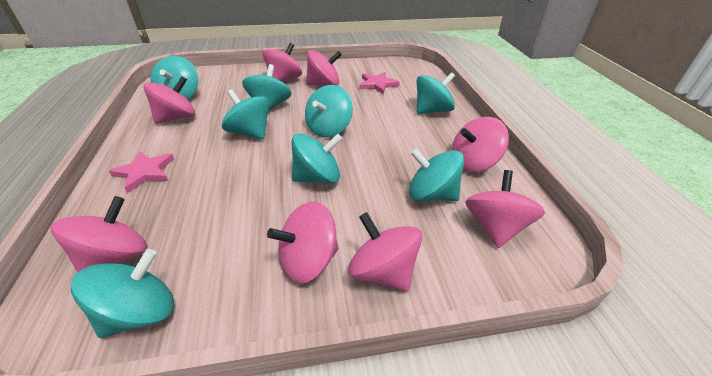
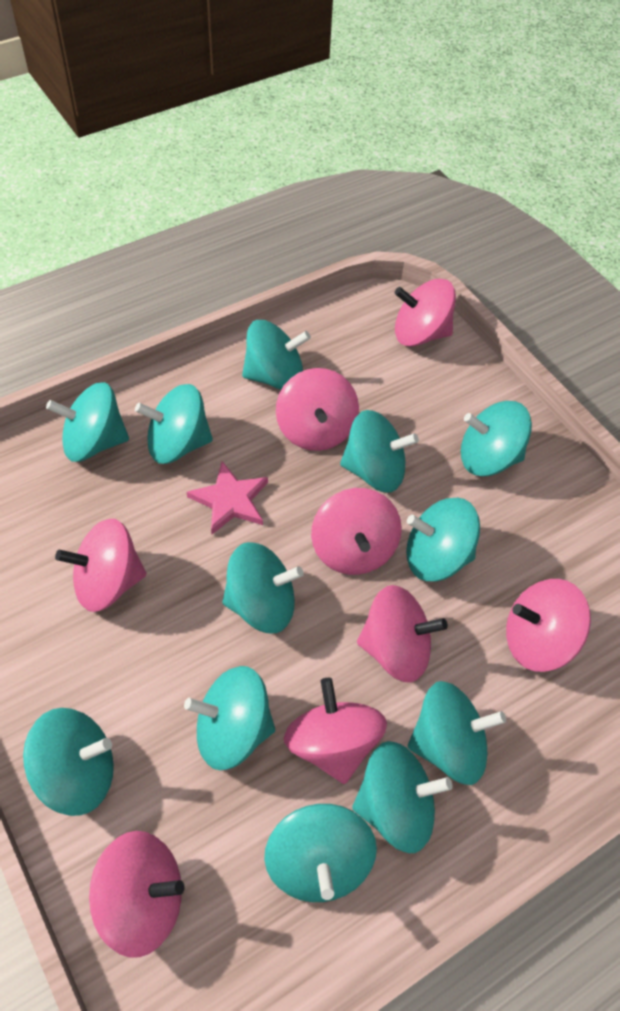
pink star: 2 -> 1
turquoise spinning top: 8 -> 12

